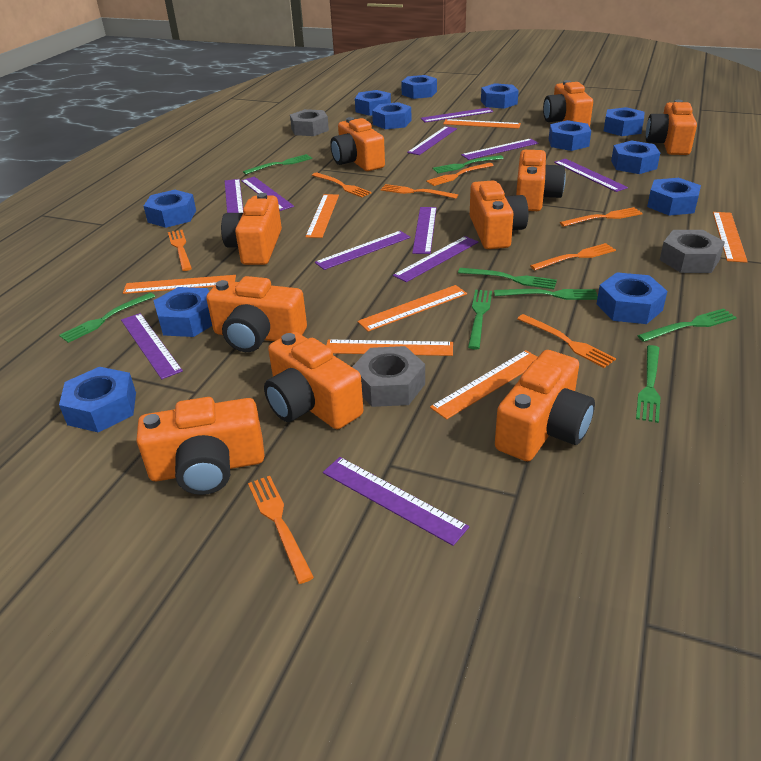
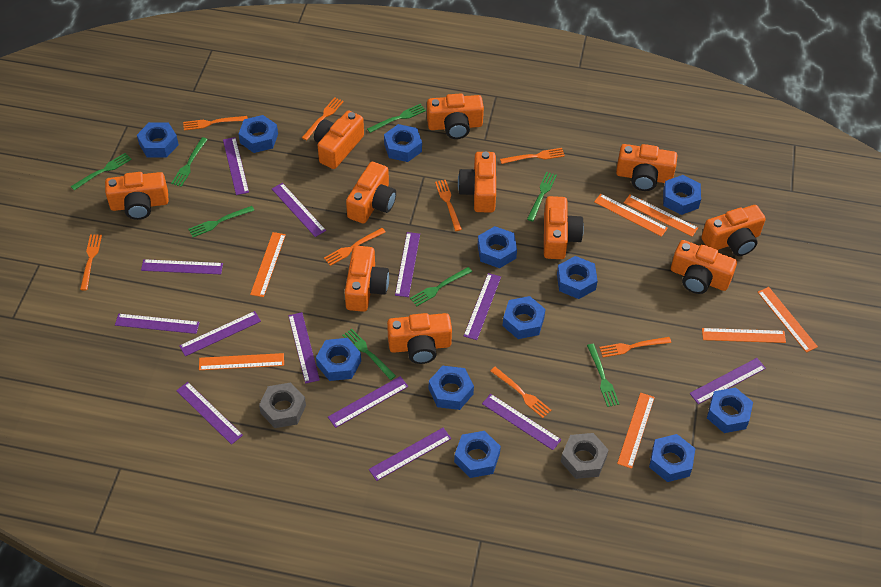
grey nut: 3 -> 2
orange camera: 10 -> 11
purple ruler: 11 -> 13

